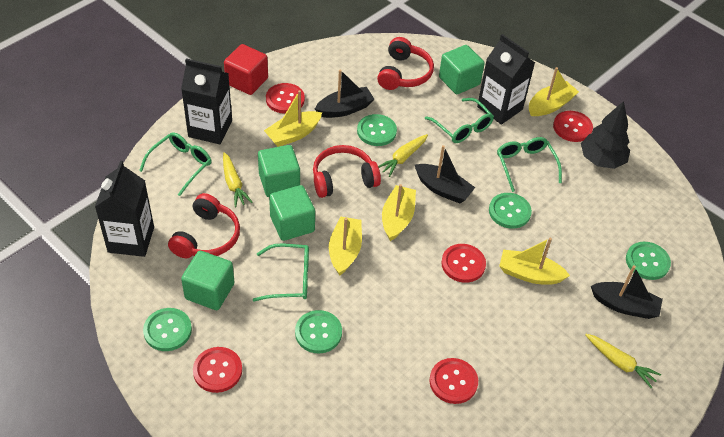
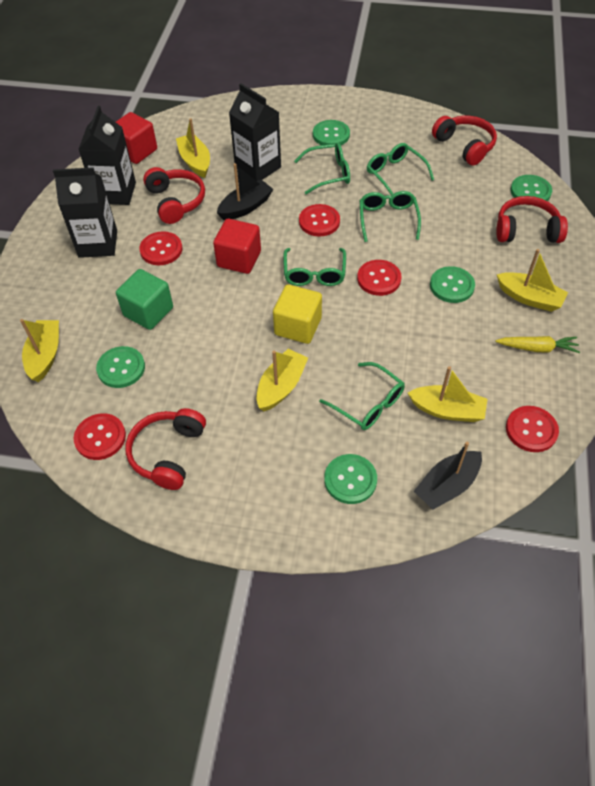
black boat: 3 -> 2
black tree: 1 -> 0
green cube: 4 -> 1
green glasses: 4 -> 5
red cube: 1 -> 2
red headphones: 3 -> 4
yellow carrot: 3 -> 1
yellow cube: 0 -> 1

